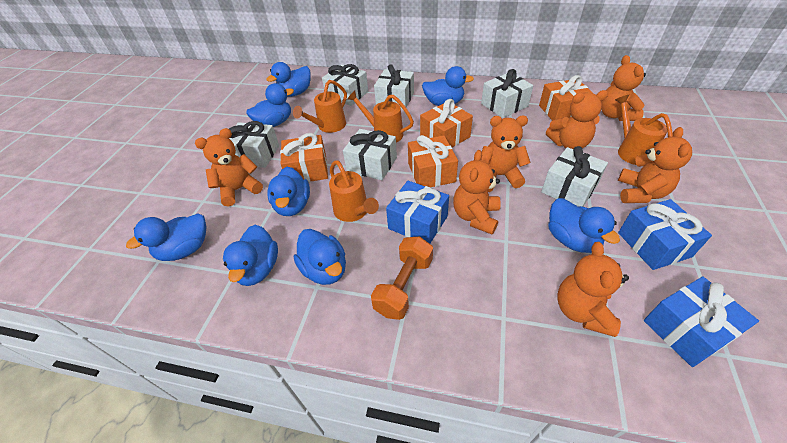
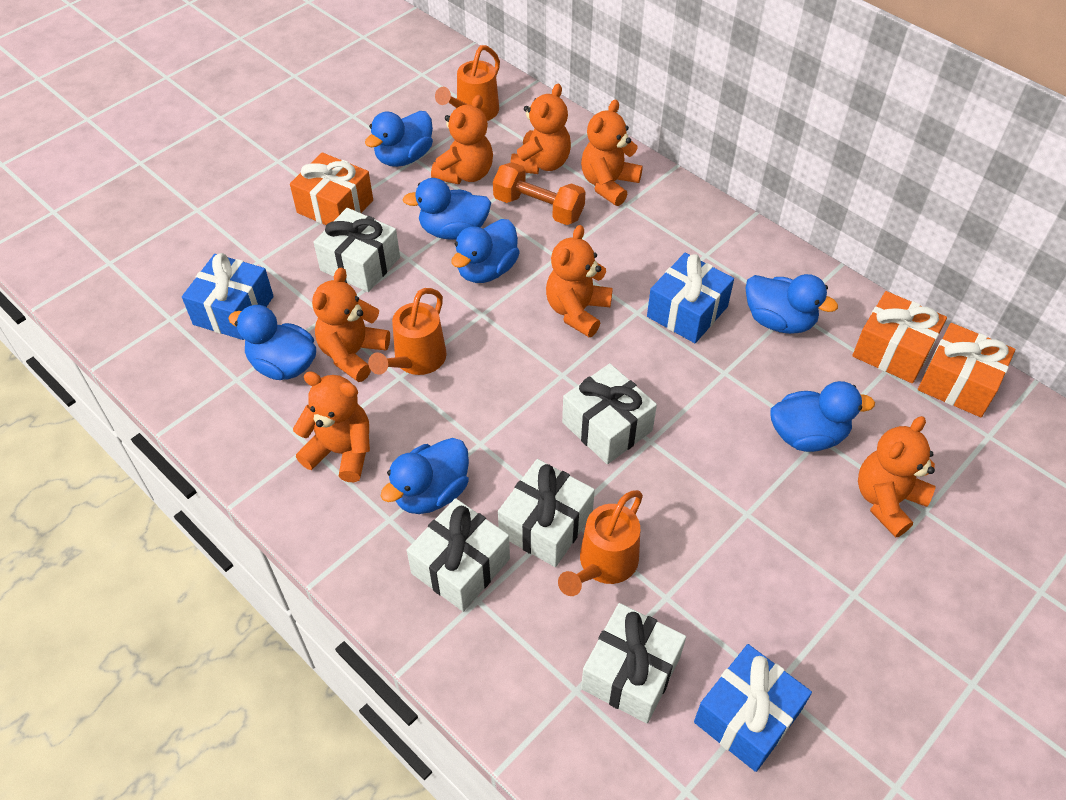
blue duck: 8 -> 7
orange gift: 4 -> 3
orange watering can: 4 -> 3
white gift: 6 -> 5

